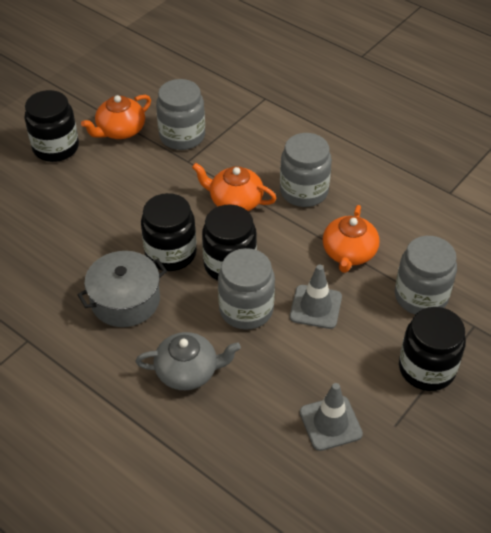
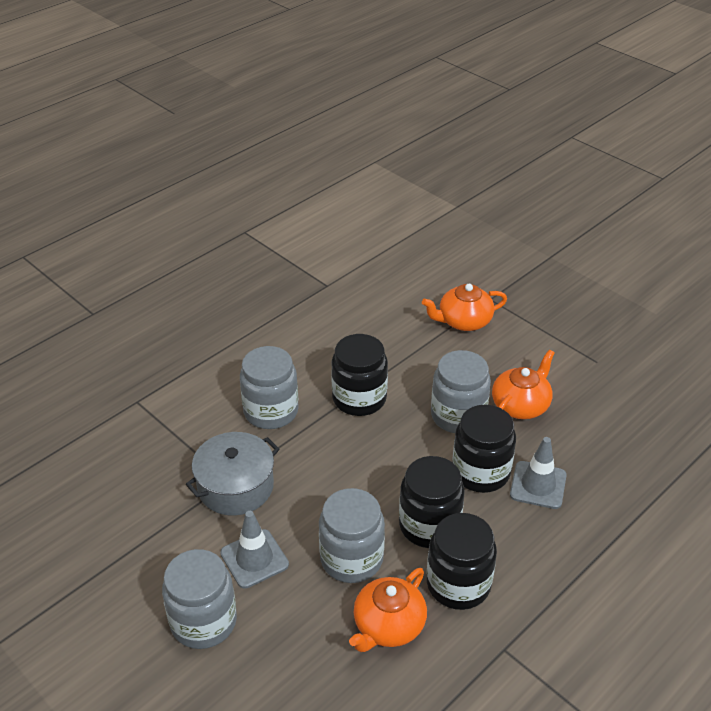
grey teapot: 1 -> 0

